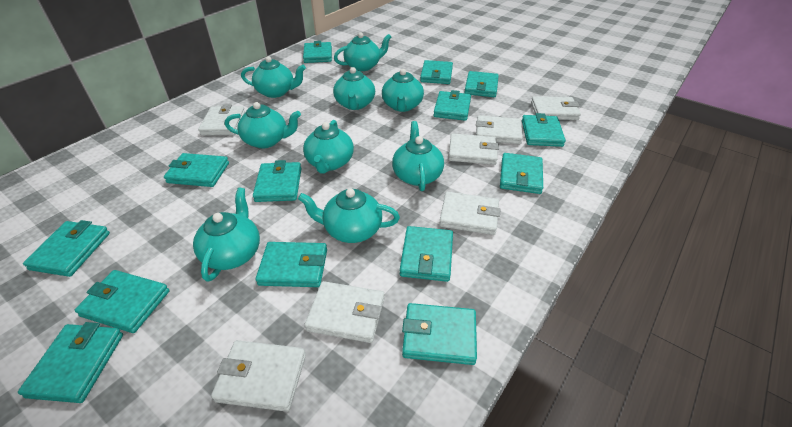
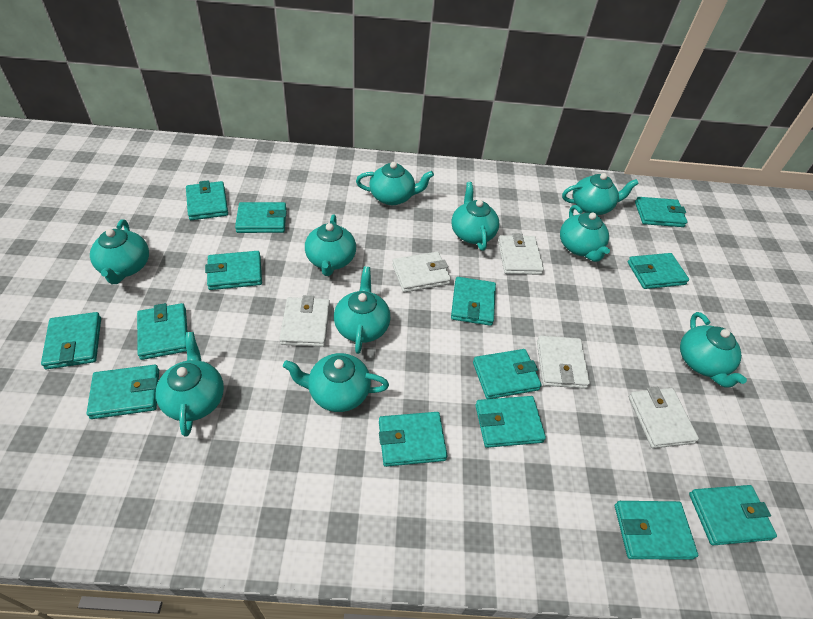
turquoise teapot: 9 -> 10
white wallet: 7 -> 5

